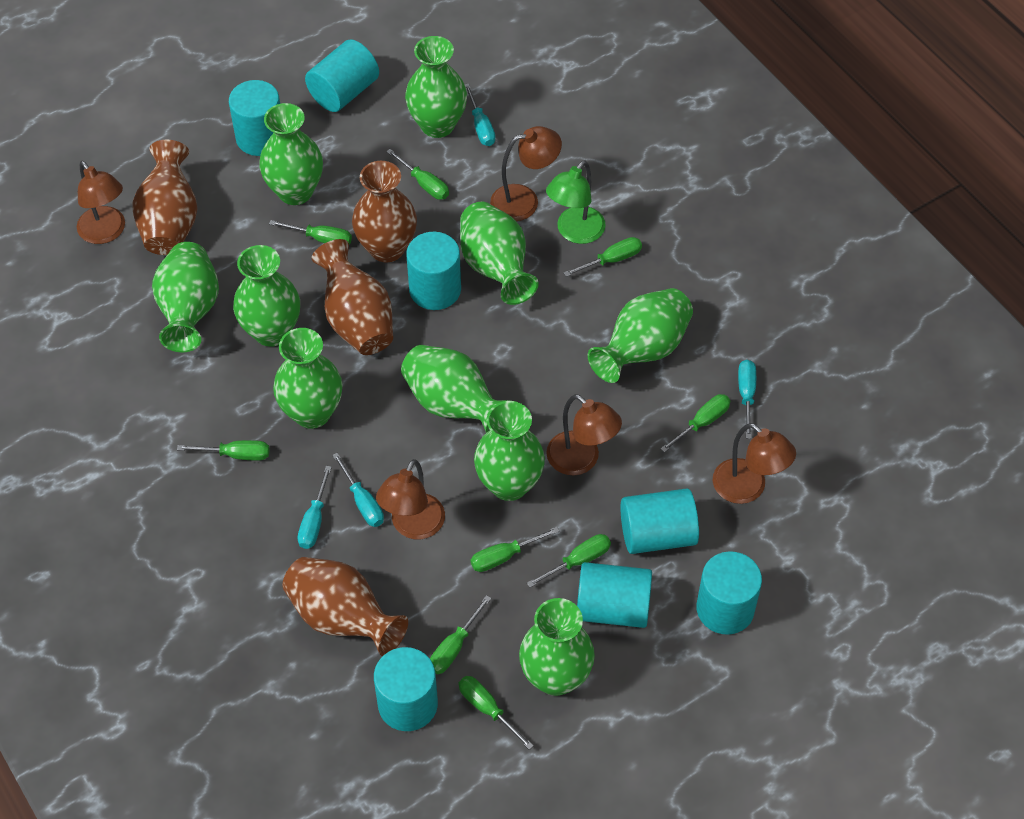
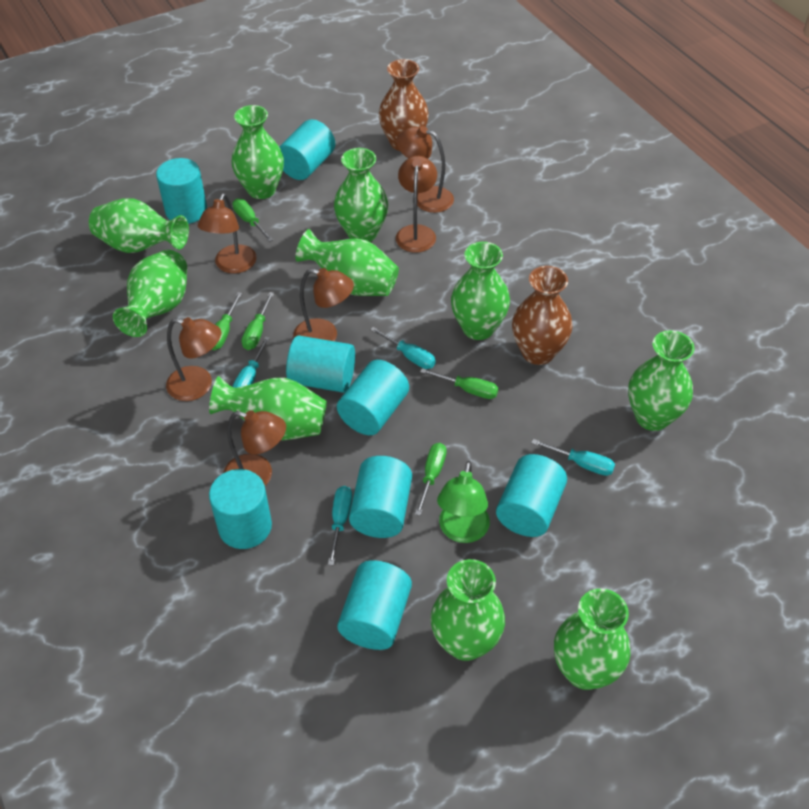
brown lamp: 5 -> 6
brown vase: 4 -> 2
green screwdriver: 9 -> 5
turquoise cylinder: 7 -> 8

